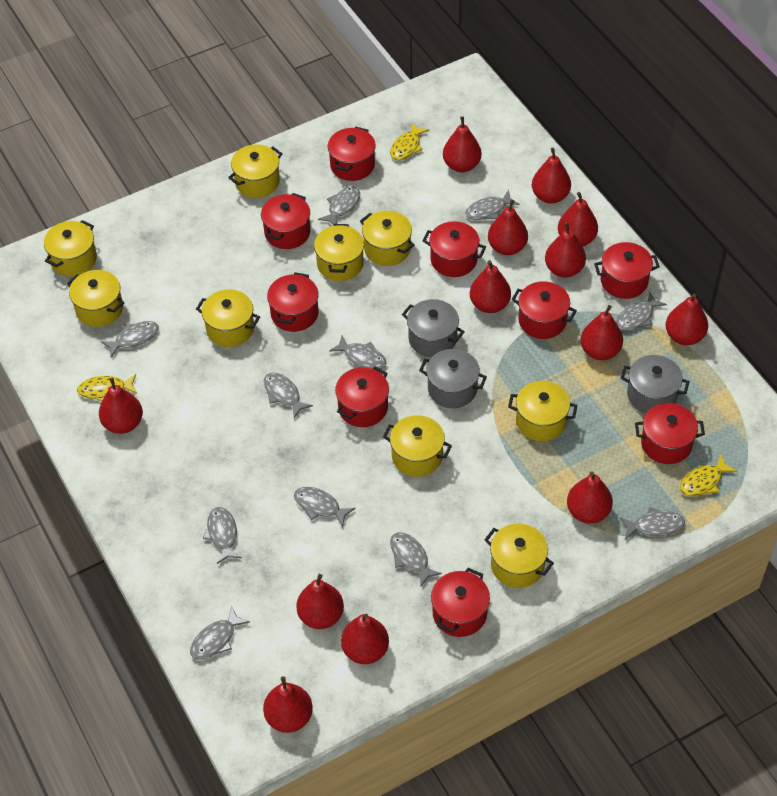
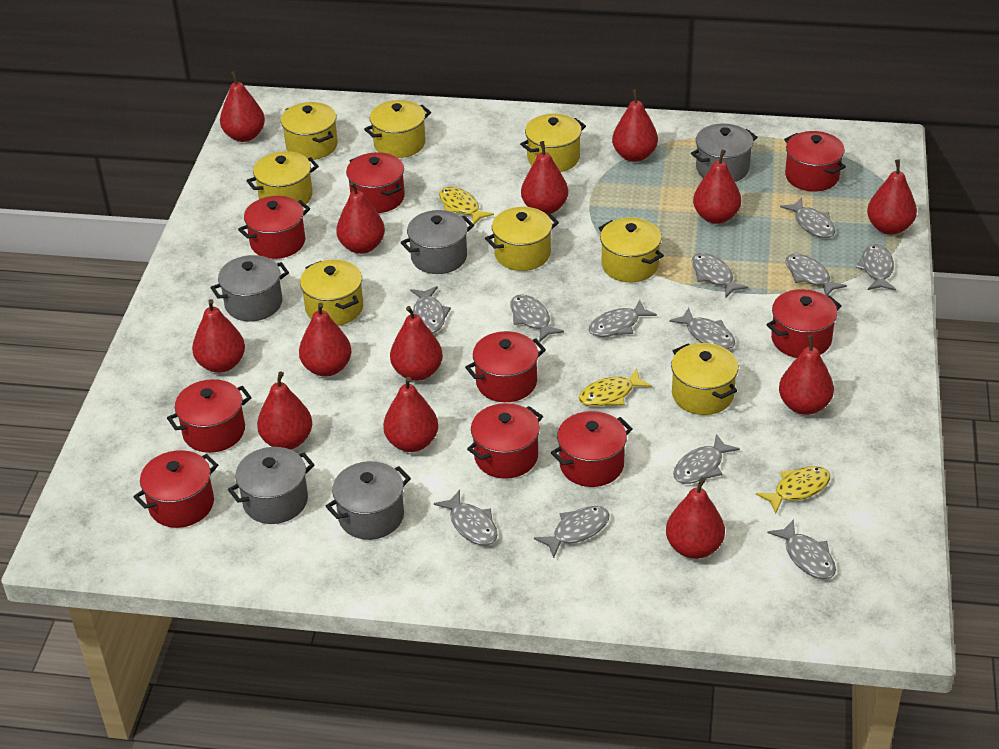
grey fish: 11 -> 12
grey pot: 3 -> 5
yellow pot: 9 -> 8

